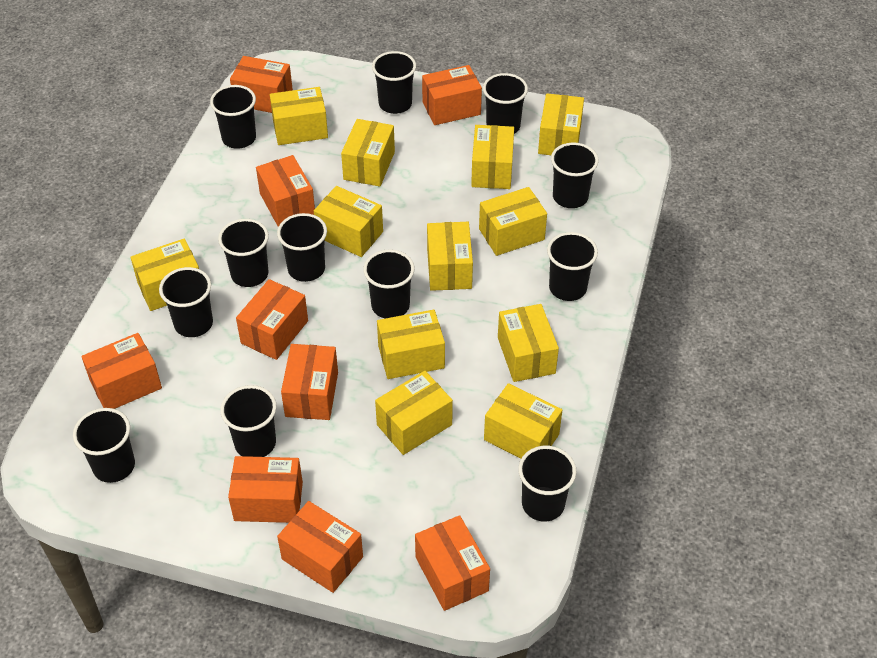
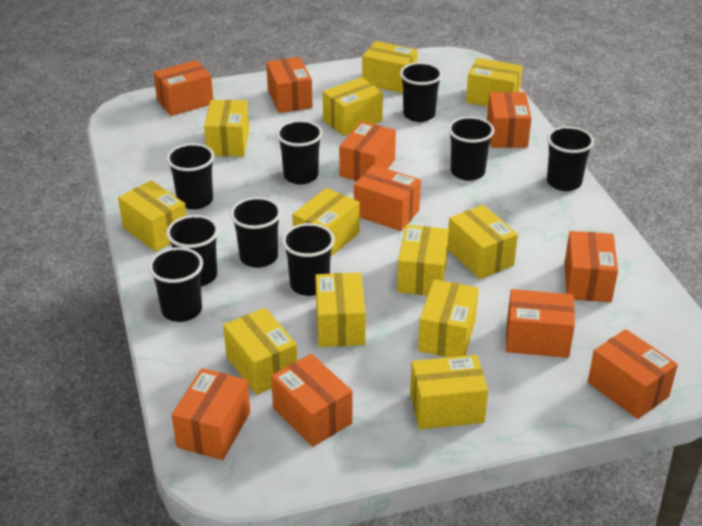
black cup: 12 -> 9
orange box: 9 -> 10

